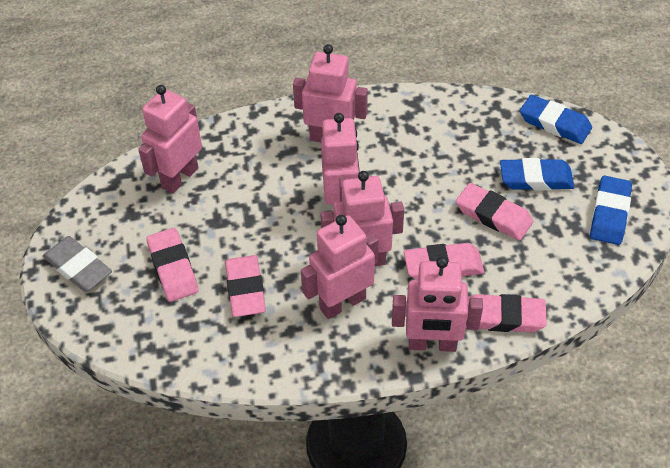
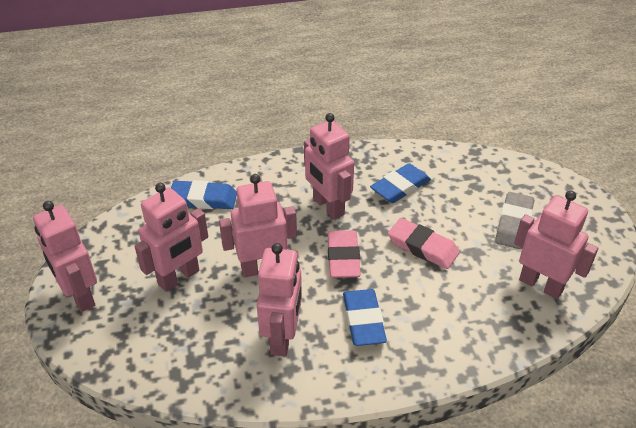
pink eraser: 5 -> 2

